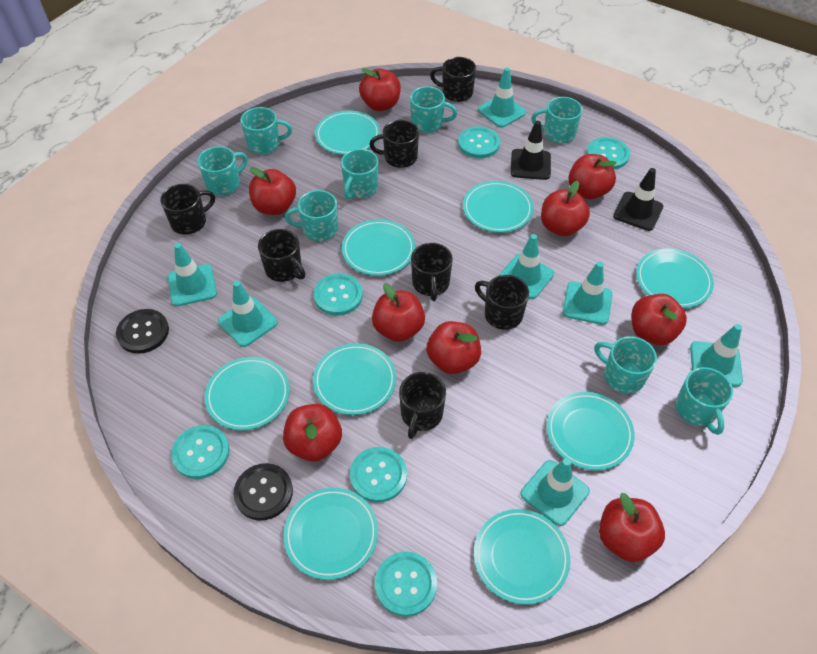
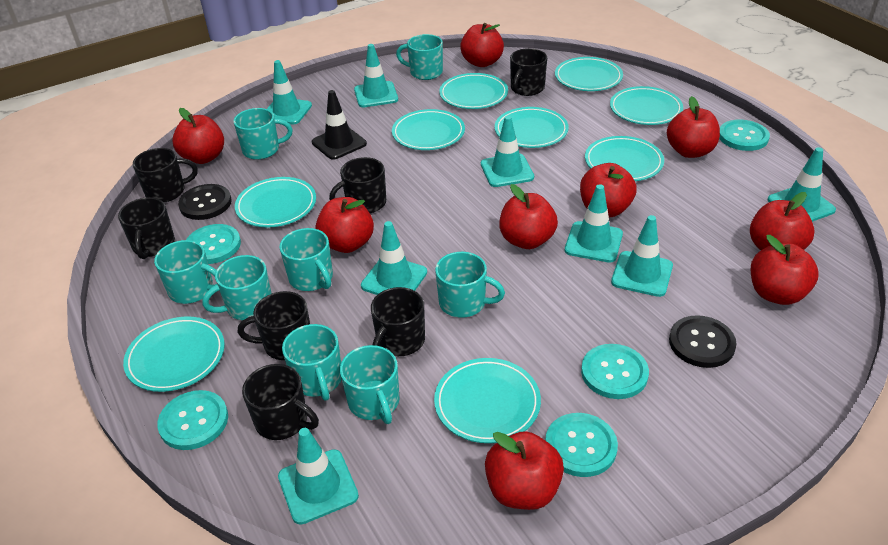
black traffic cone: 2 -> 1
turquoise button: 6 -> 5
turquoise traffic cone: 7 -> 8

